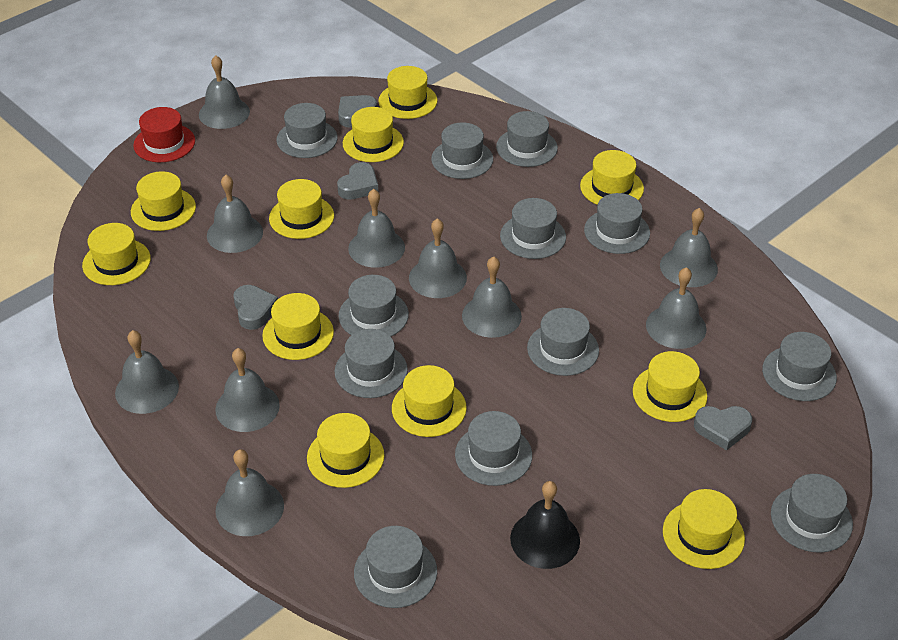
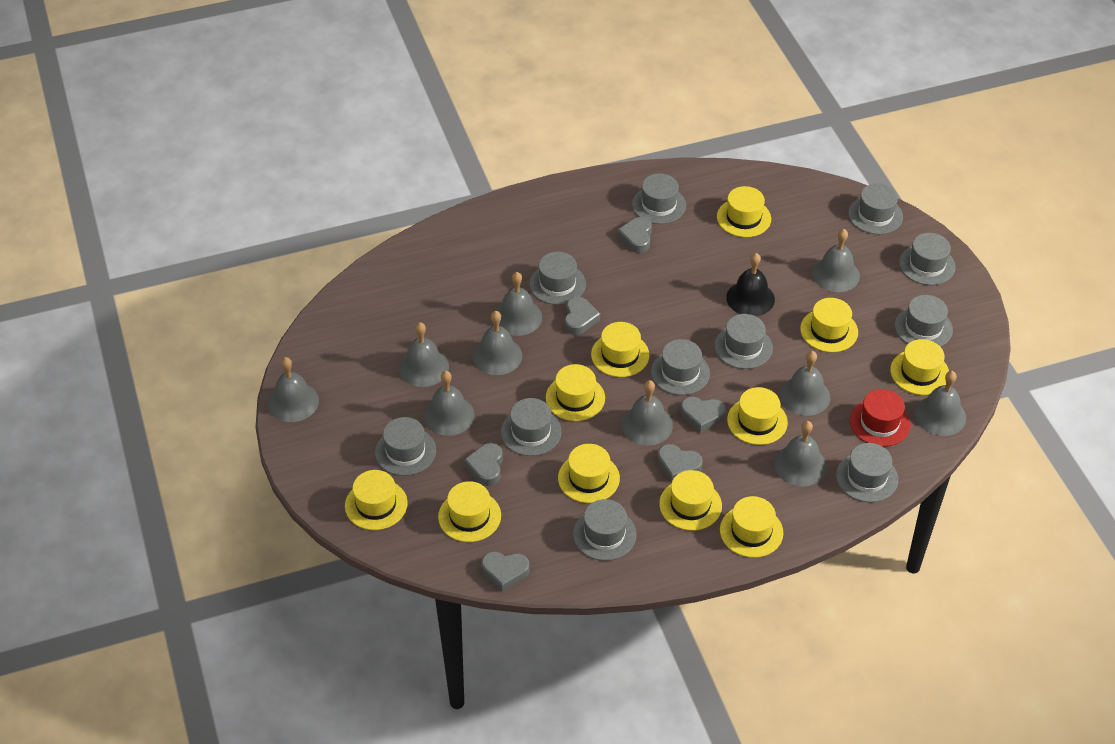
grey hat: 12 -> 11
grey heart: 4 -> 6

